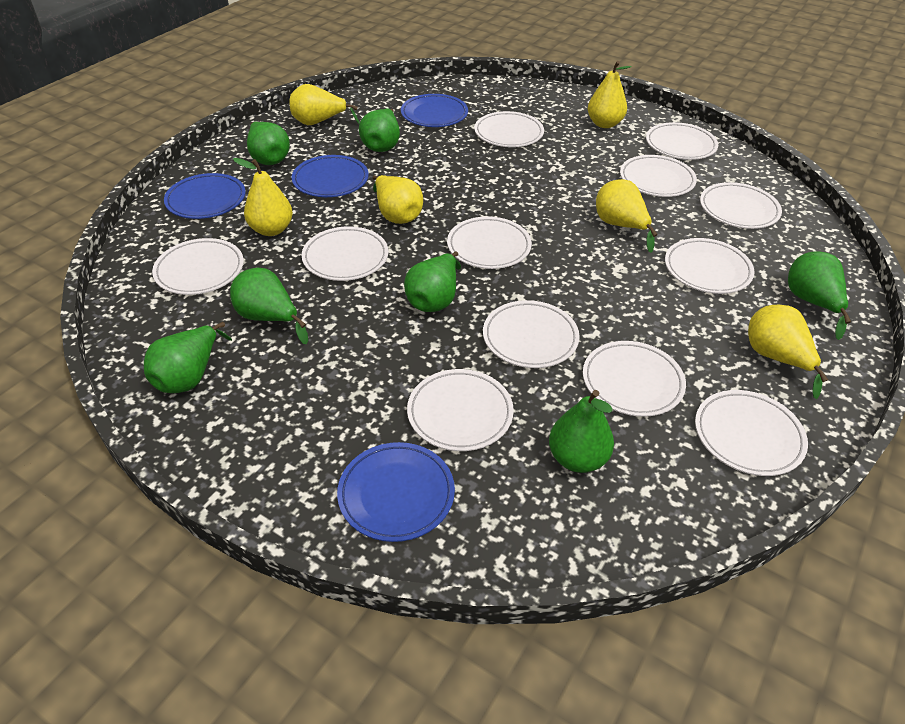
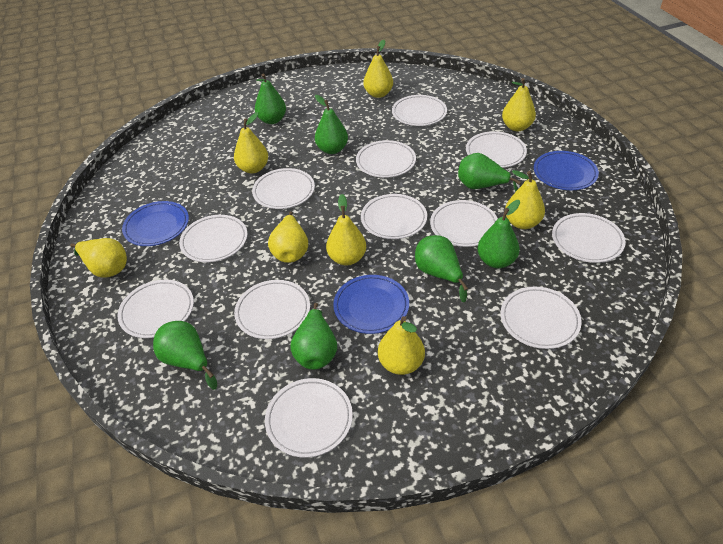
blue plate: 4 -> 3
yellow pear: 6 -> 8

